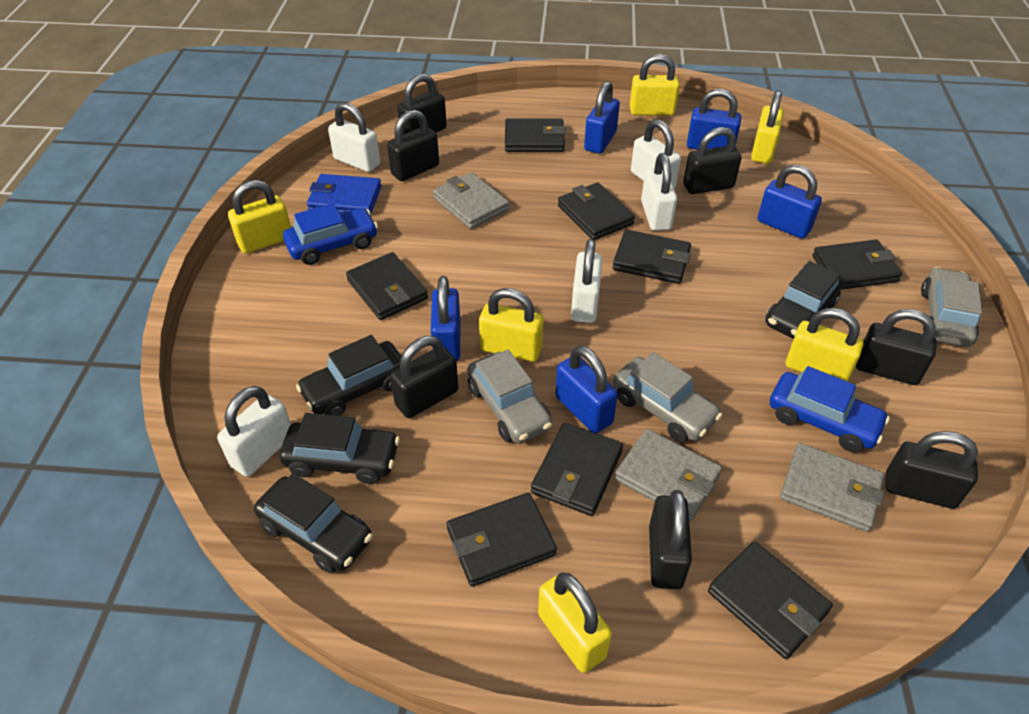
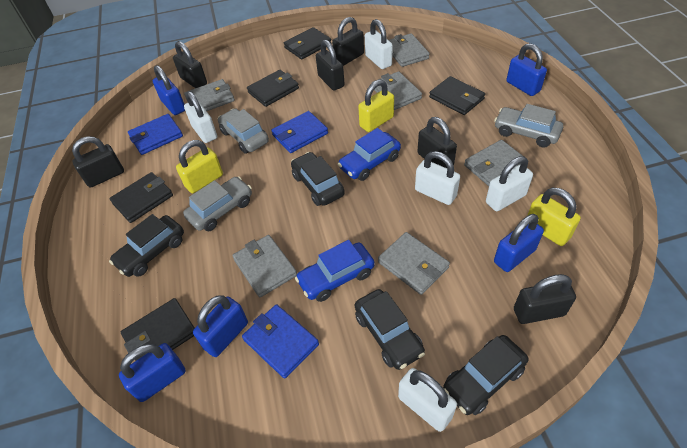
black padlock: 7 -> 6
black wallet: 8 -> 5
blue wallet: 1 -> 3
grey wallet: 3 -> 6
yellow padlock: 6 -> 3

